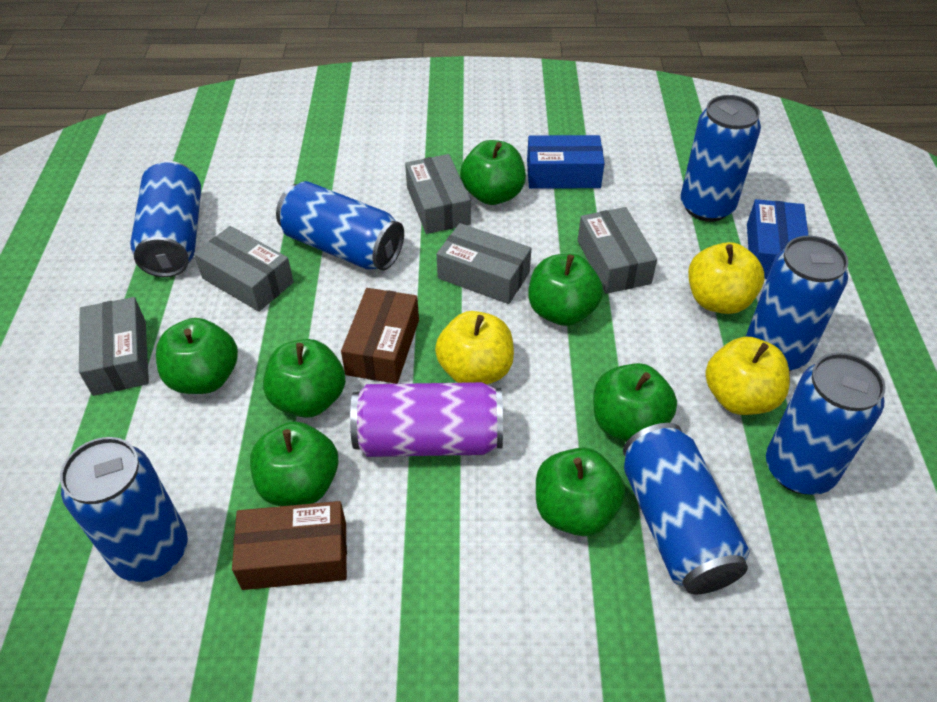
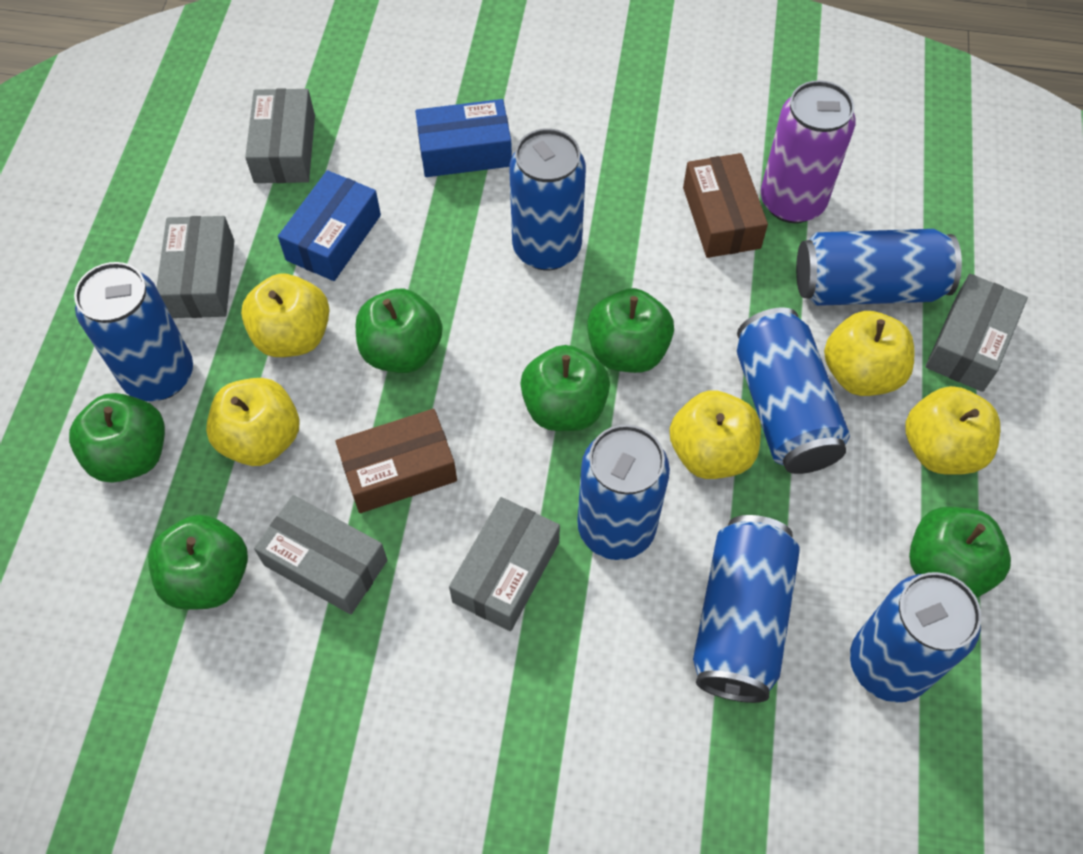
green apple: 7 -> 6
yellow apple: 3 -> 5

